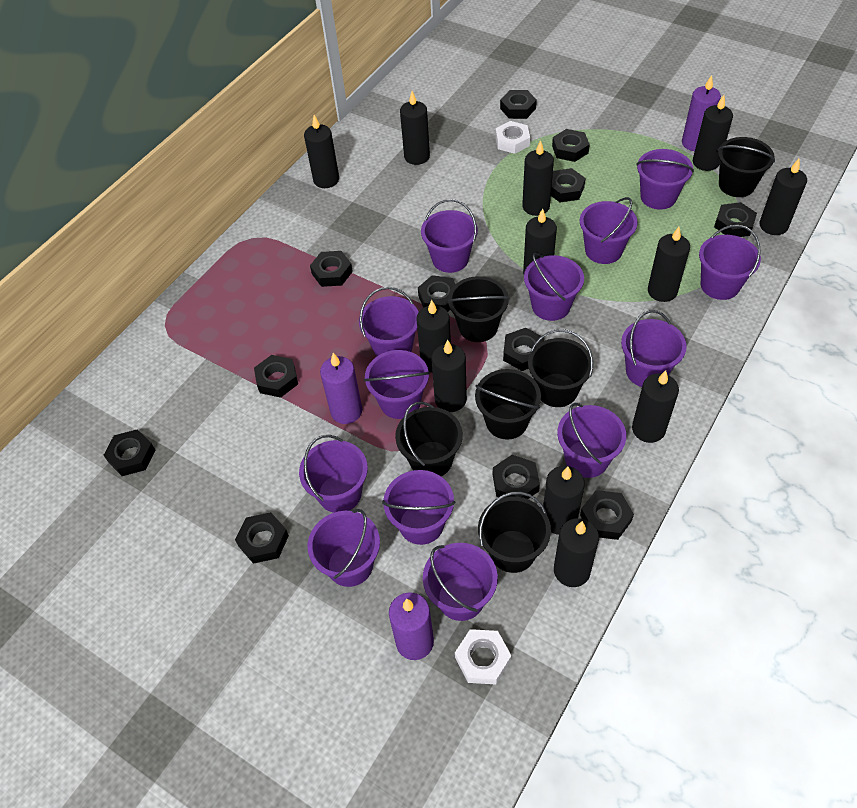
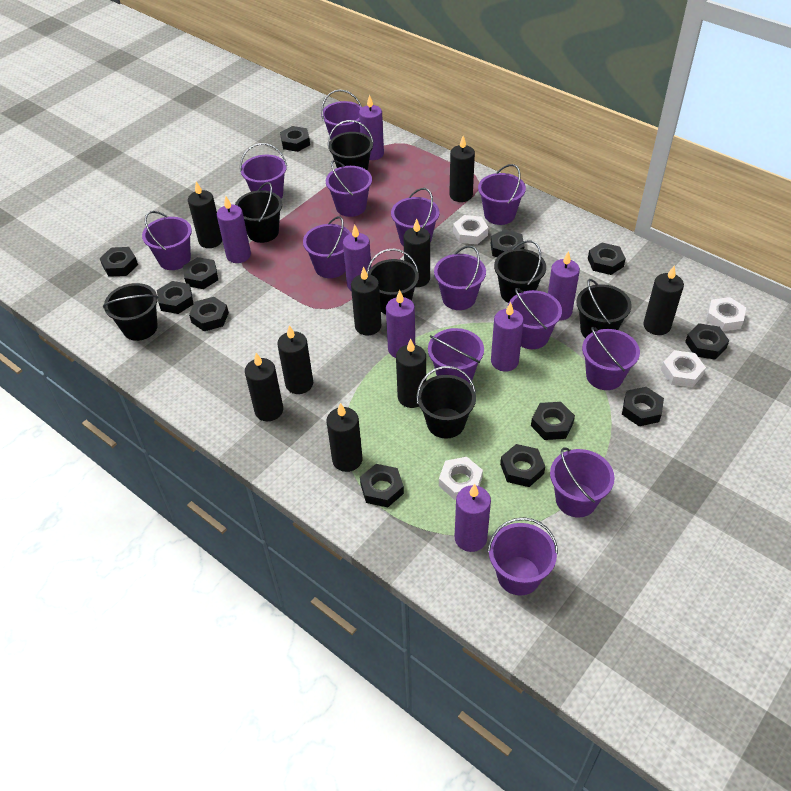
black bucket: 6 -> 7
black candle: 12 -> 9
purple candle: 3 -> 7
white nut: 2 -> 4

